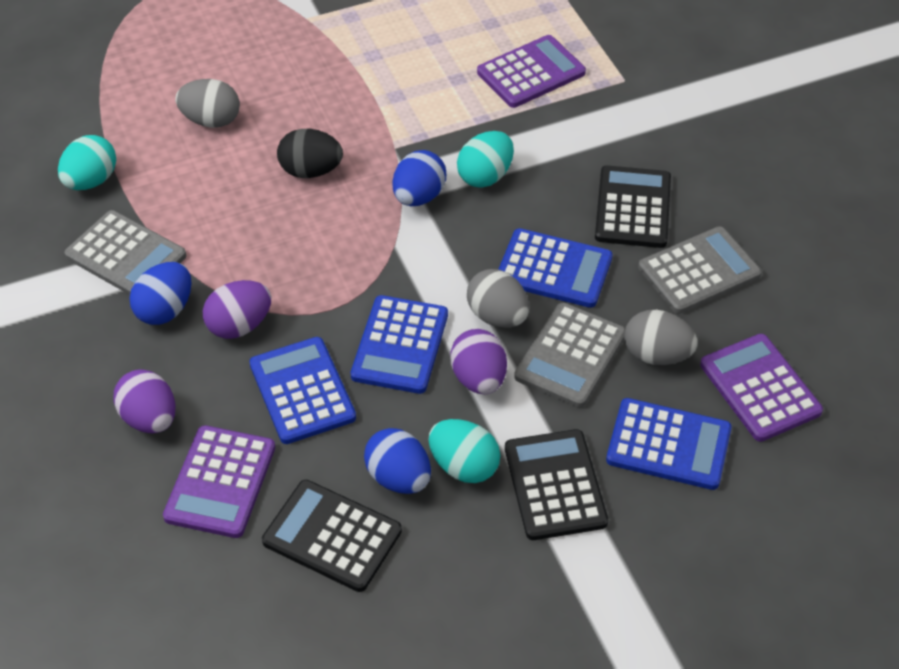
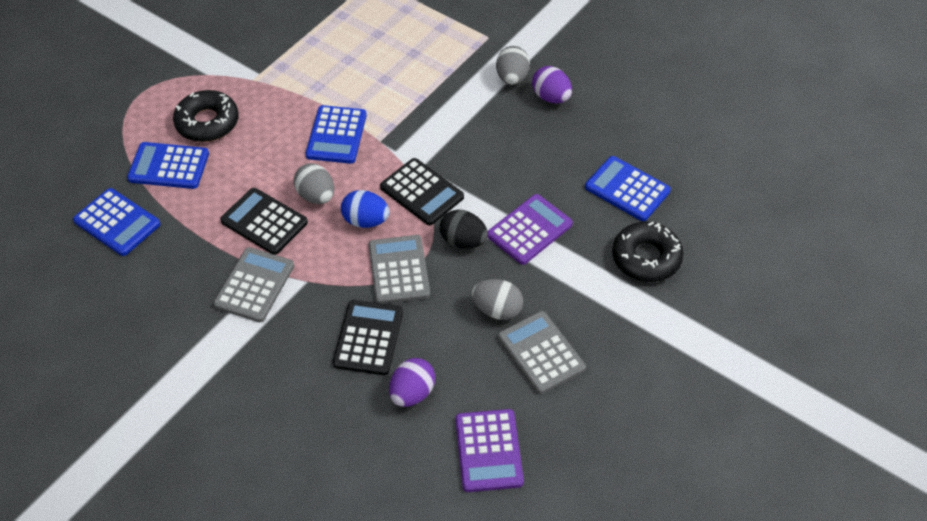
black donut: 0 -> 2
blue egg: 3 -> 1
purple calculator: 3 -> 2
purple egg: 3 -> 2
turquoise egg: 3 -> 0

